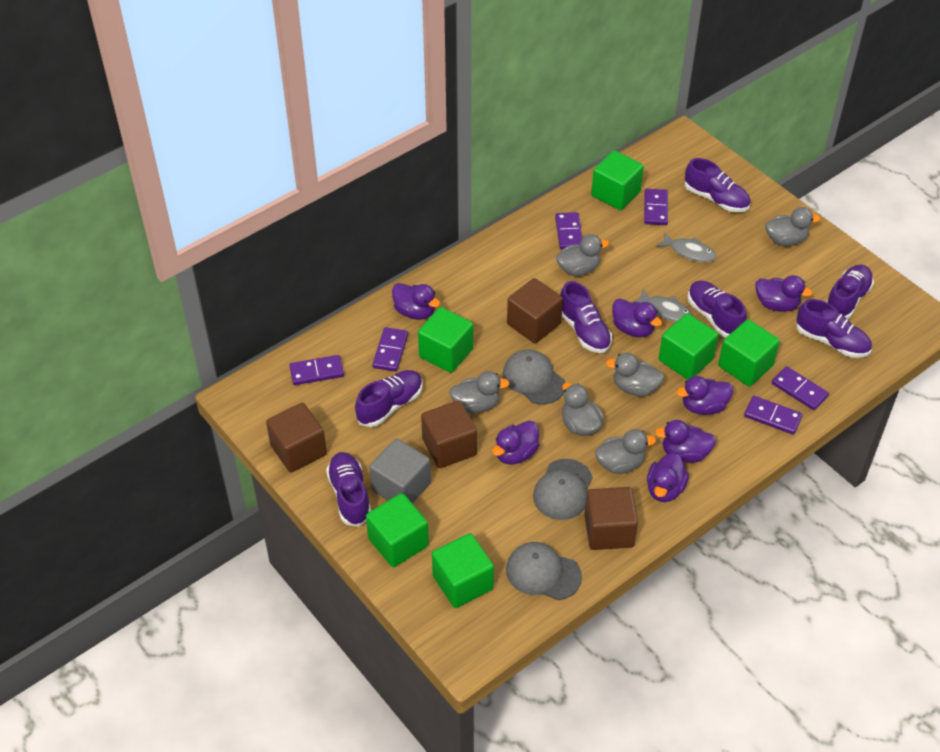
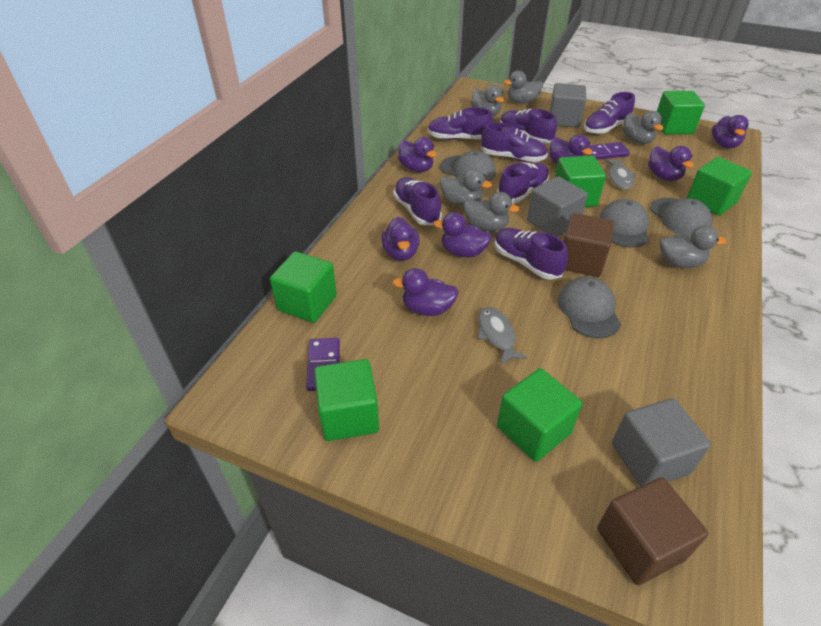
brown cube: 4 -> 2
grey cap: 3 -> 4
grey cube: 1 -> 3
purple domino: 6 -> 2

